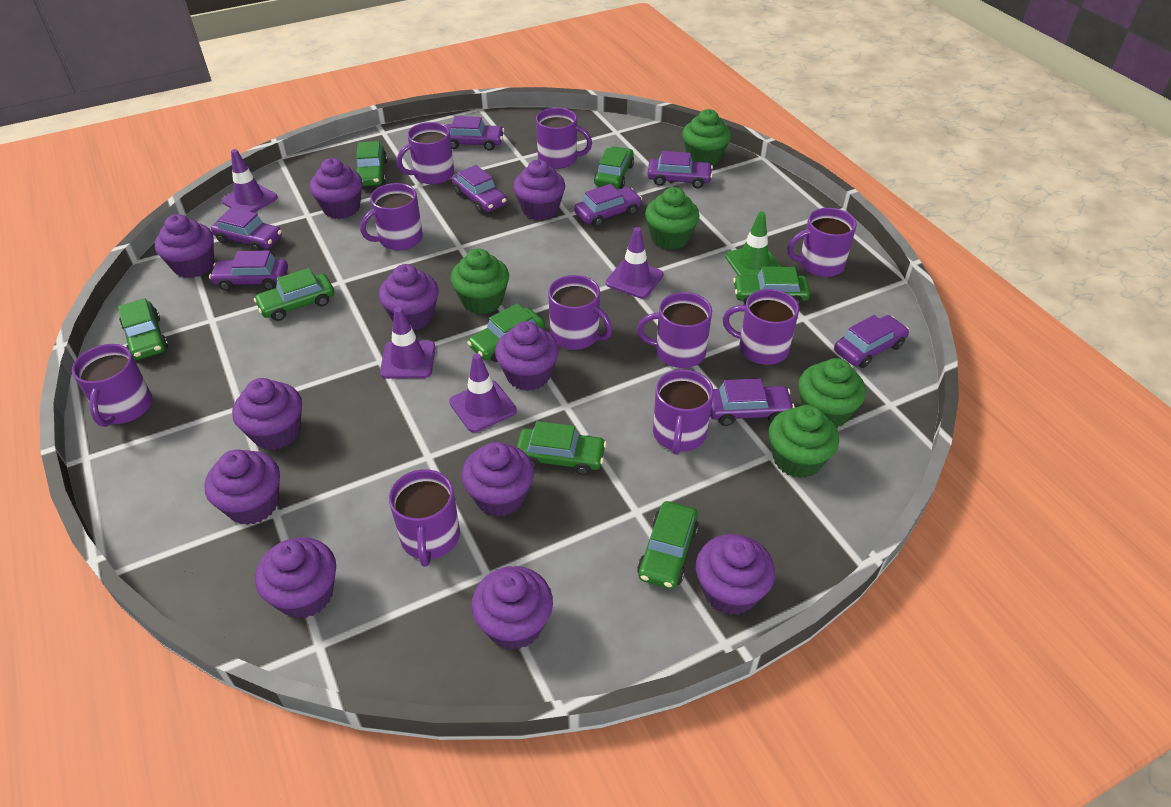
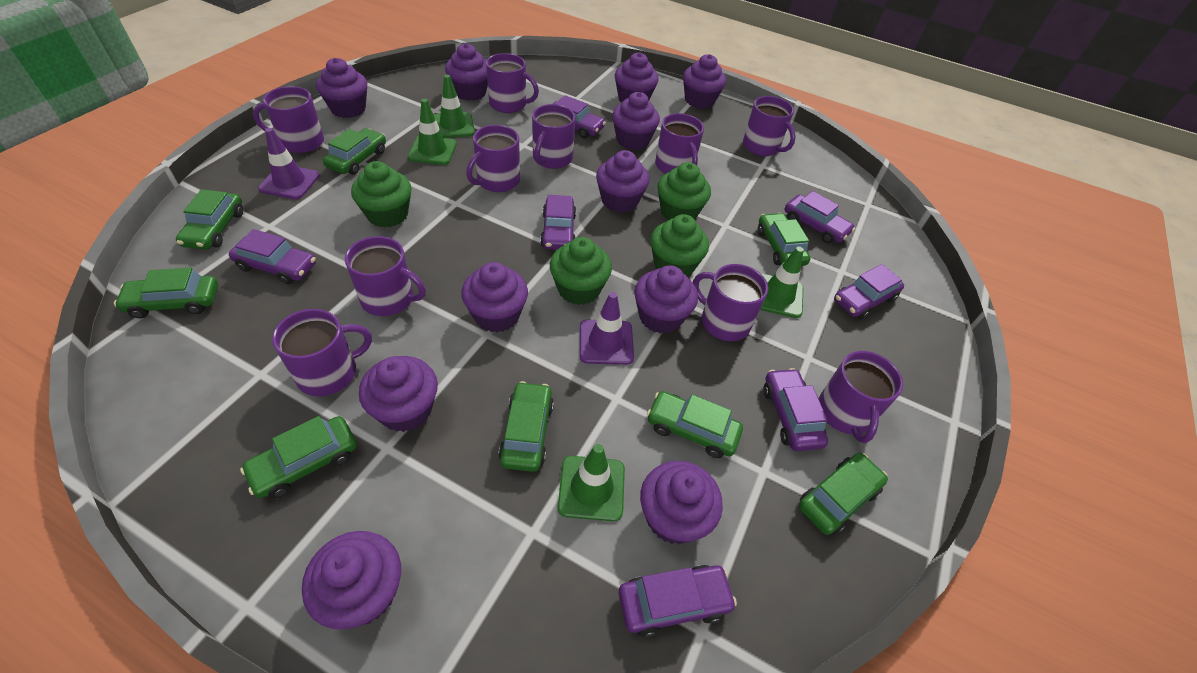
green cupcake: 5 -> 4
green traffic cone: 1 -> 4
purple car: 8 -> 7
purple traffic cone: 4 -> 2

